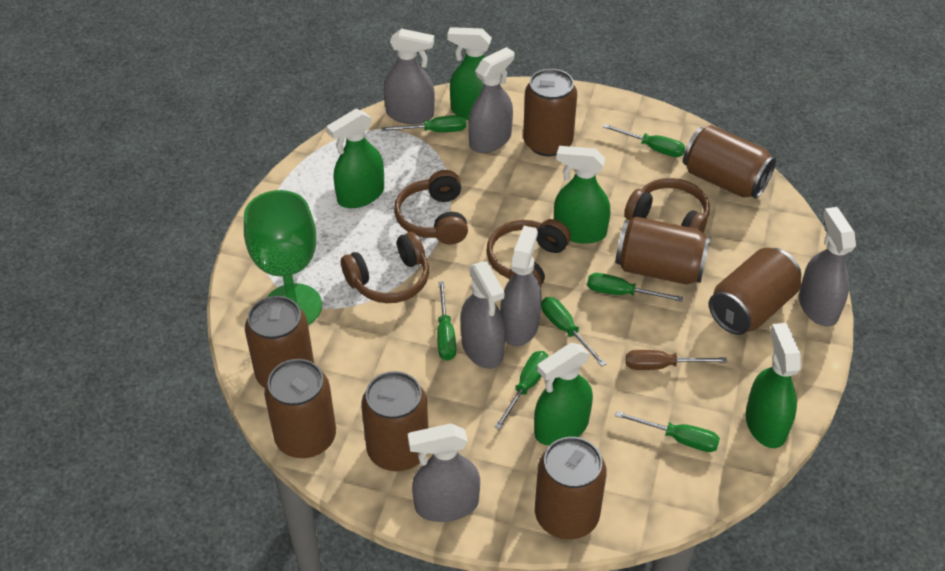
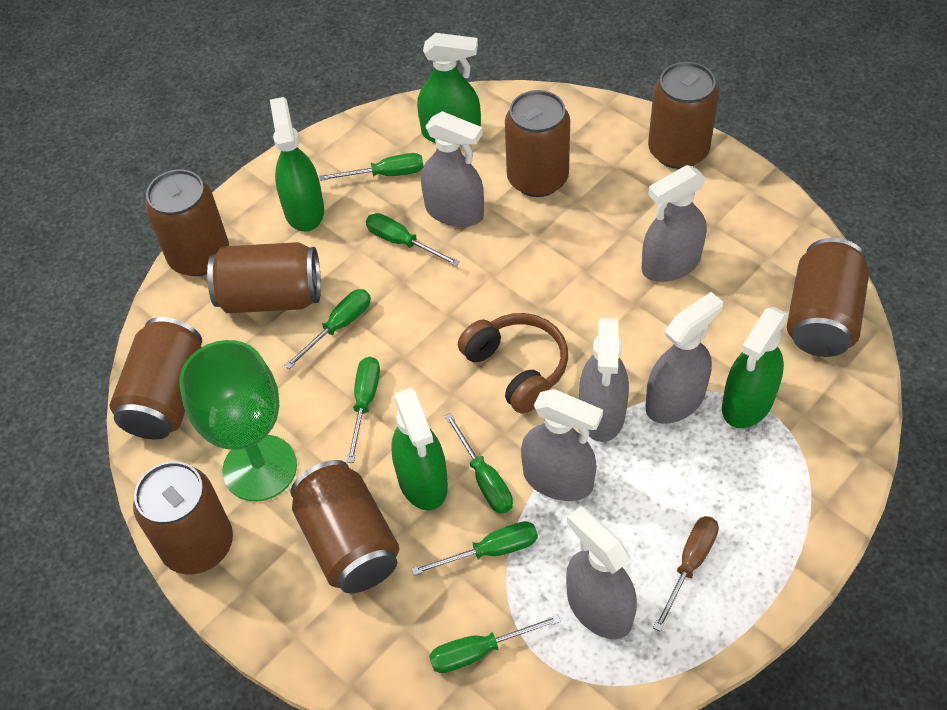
brown headphones: 4 -> 1
green spray bottle: 5 -> 4

